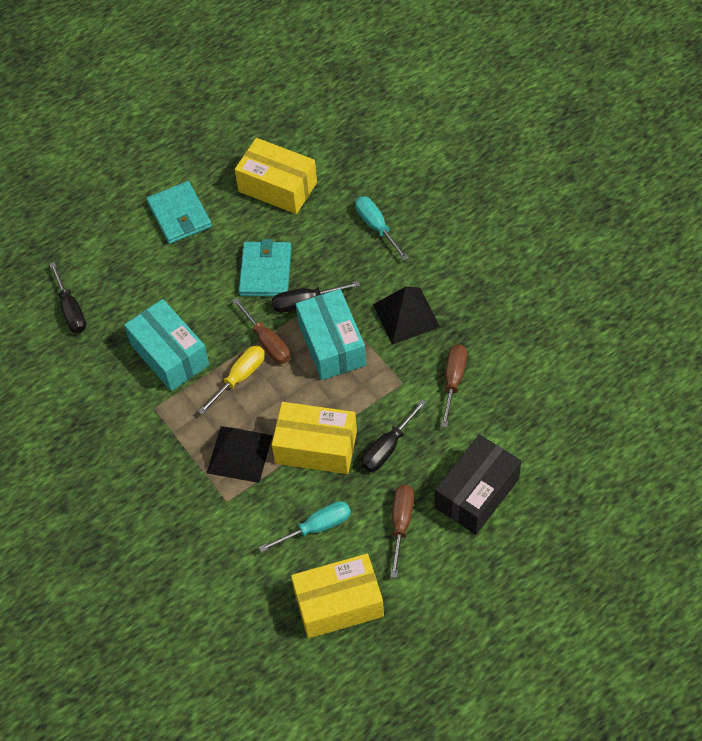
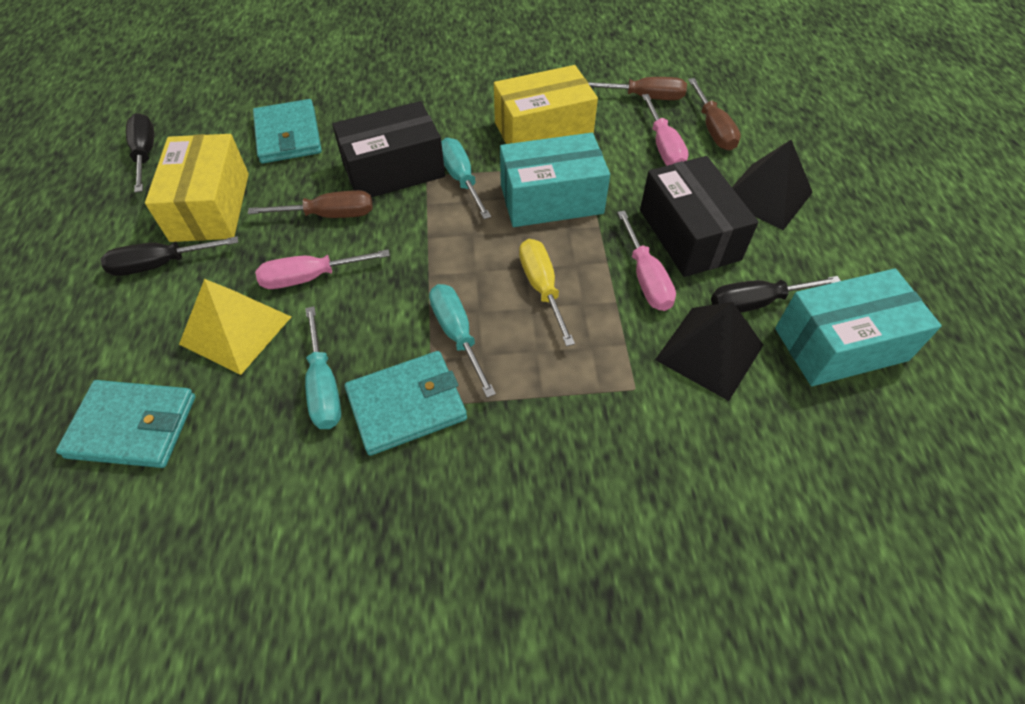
black box: 1 -> 2
pink screwdriver: 0 -> 3
turquoise screwdriver: 2 -> 3
turquoise wallet: 2 -> 3
yellow box: 3 -> 2
yellow pyramid: 0 -> 1

